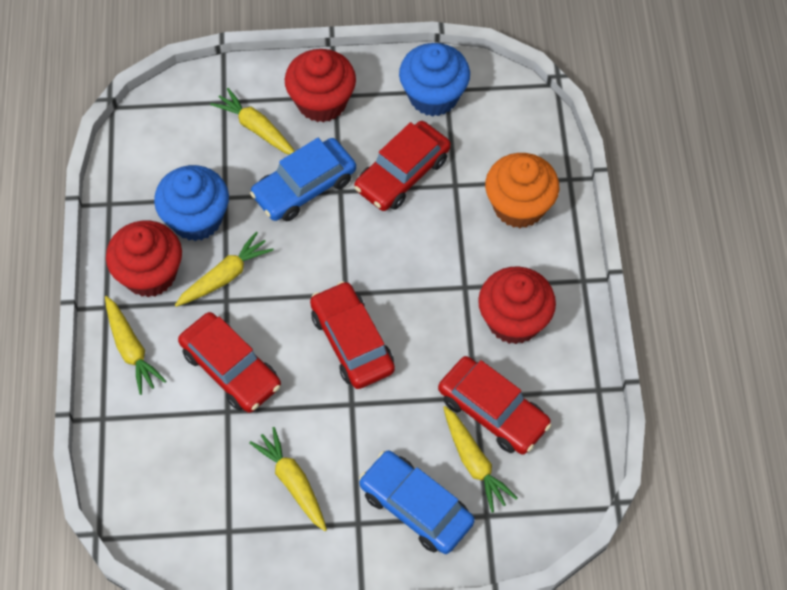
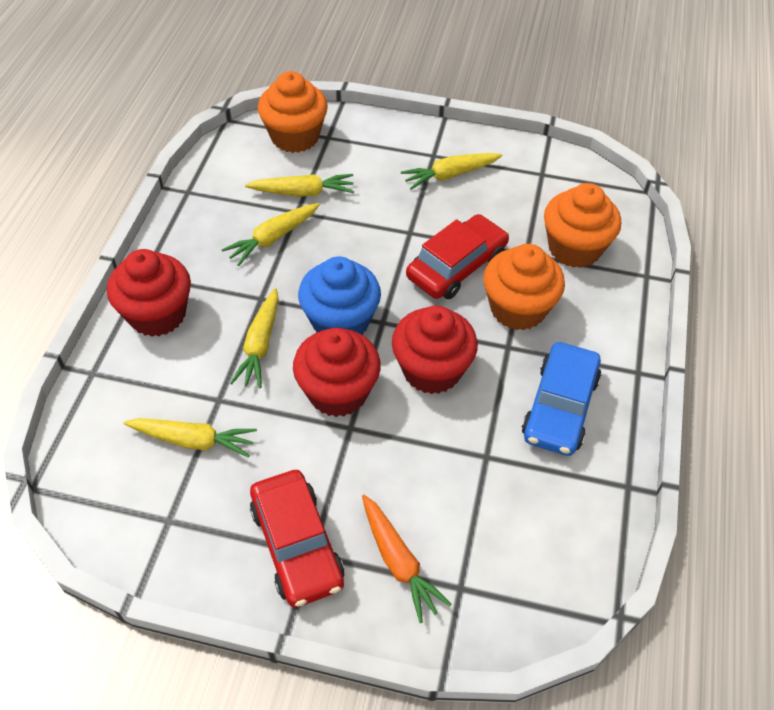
blue car: 2 -> 1
blue cupcake: 2 -> 1
orange carrot: 0 -> 1
orange cupcake: 1 -> 3
red car: 4 -> 2

